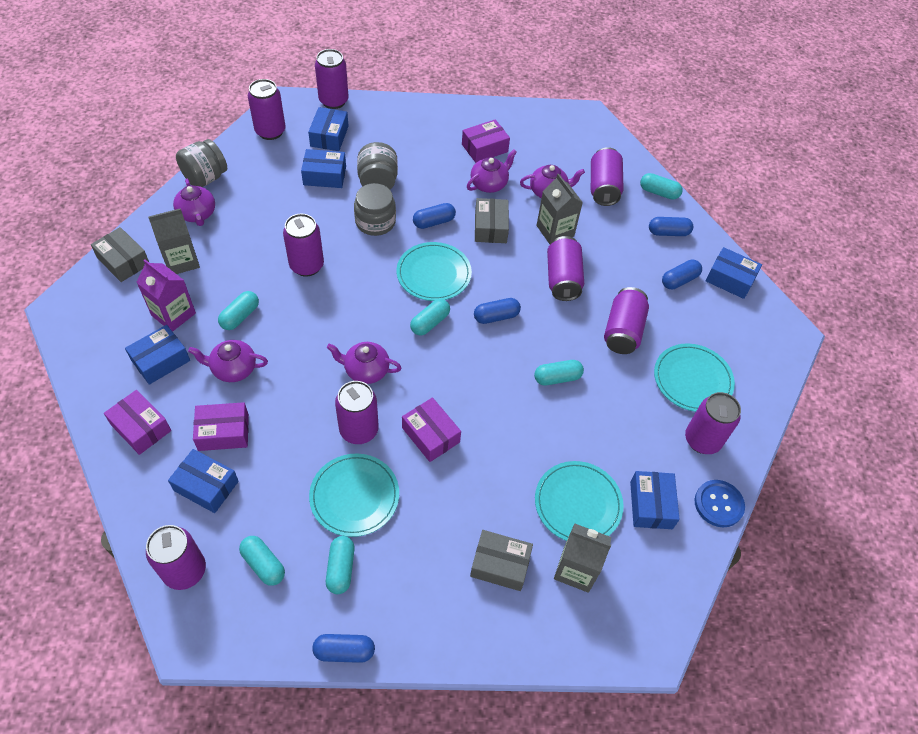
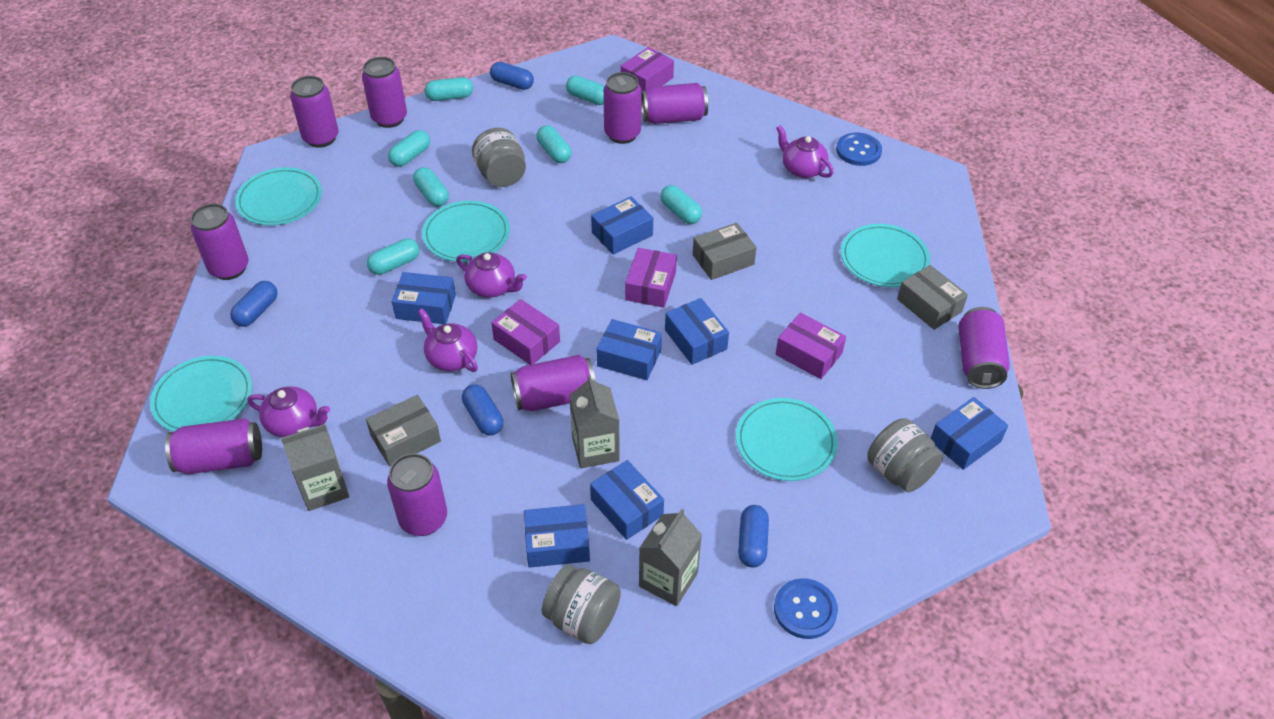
blue box: 6 -> 7
blue button: 1 -> 2
blue capsule: 5 -> 4
purple carton: 1 -> 0
purple teapot: 5 -> 4
turquoise capsule: 6 -> 7
turquoise plate: 4 -> 5

